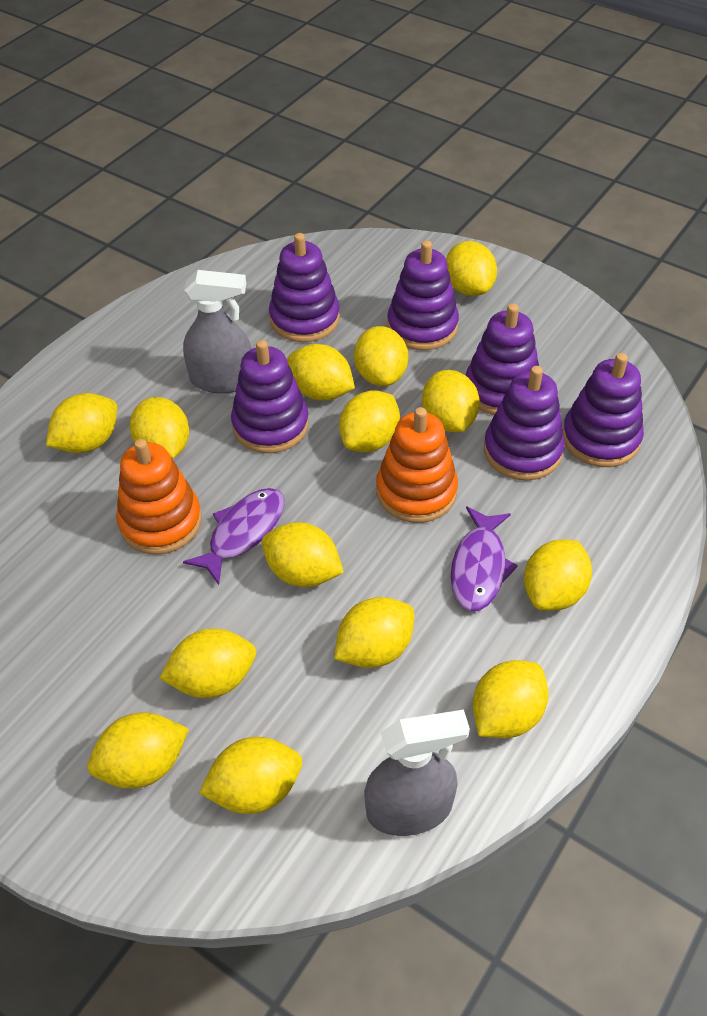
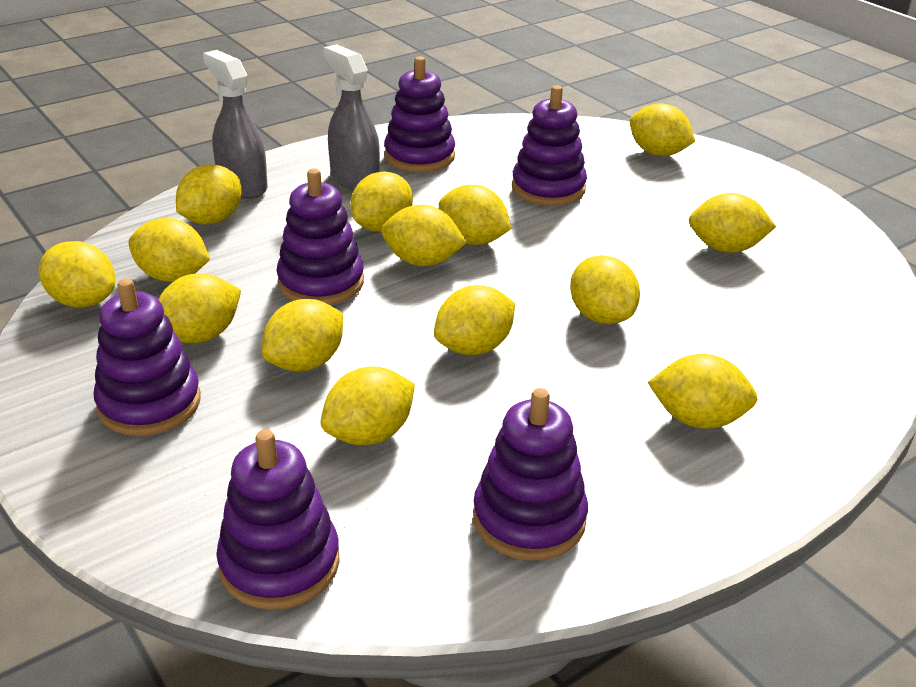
orange stacking toy: 2 -> 0
purple fish: 2 -> 0

